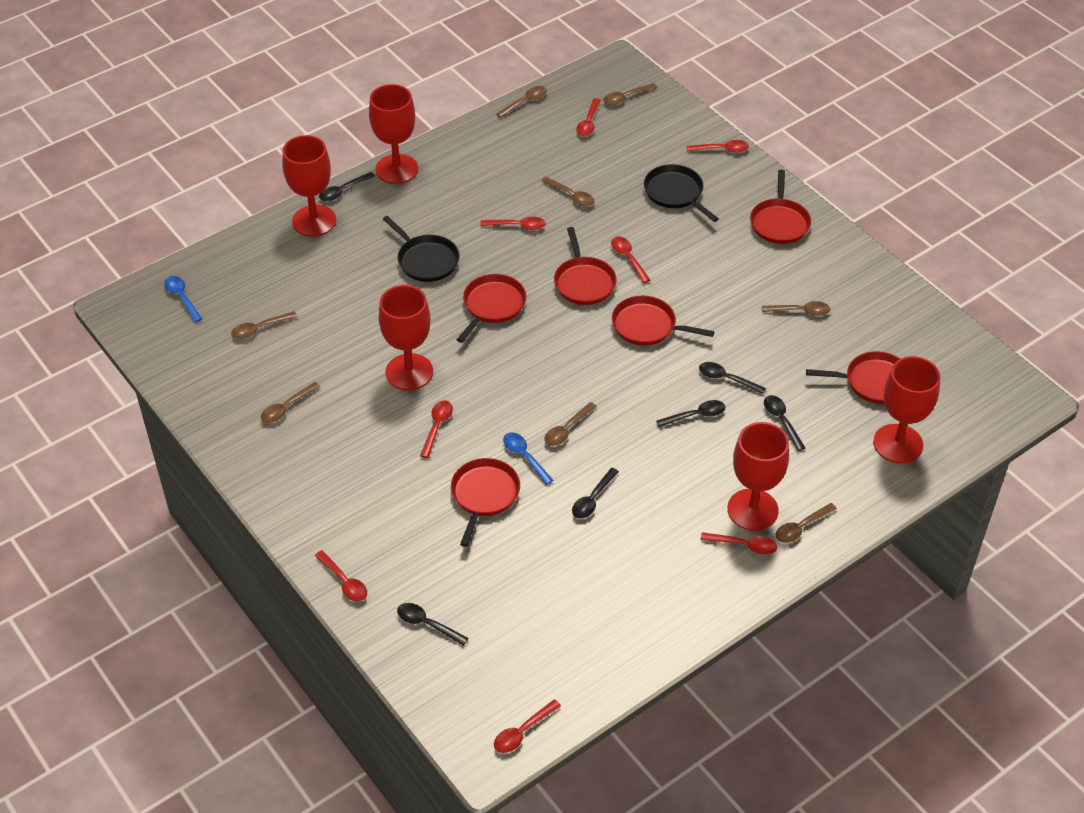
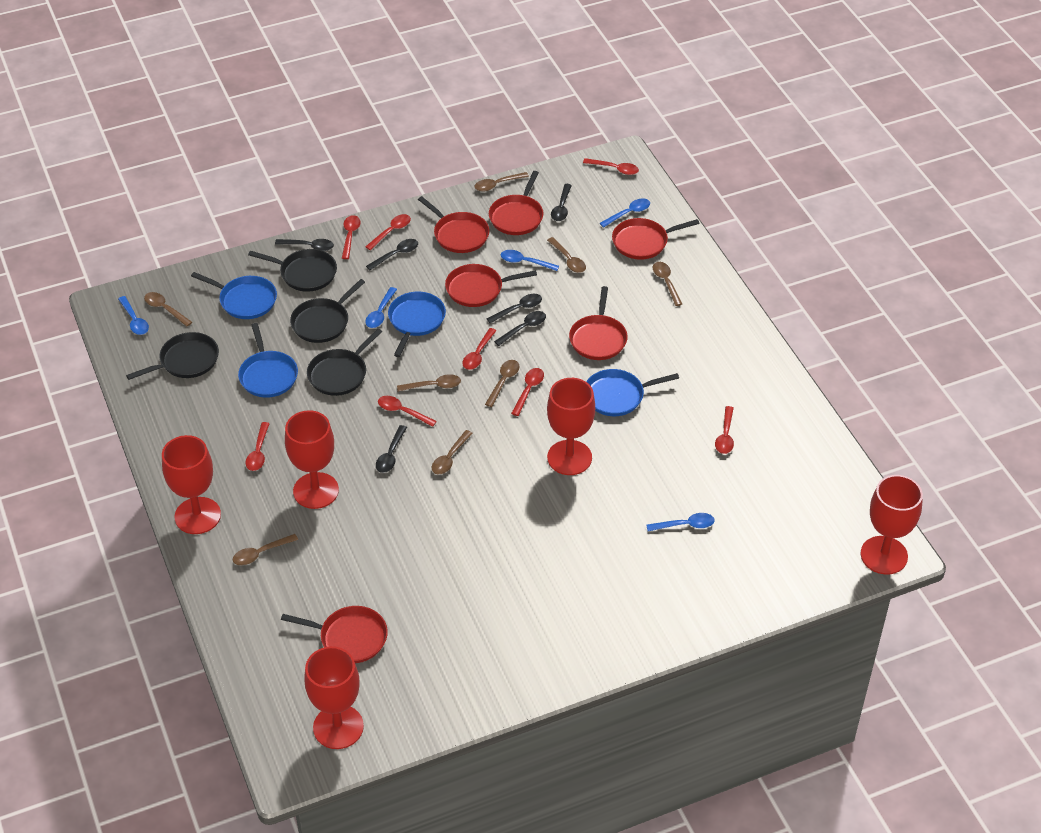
black pan: 2 -> 4
blue pan: 0 -> 4
blue spoon: 2 -> 5

